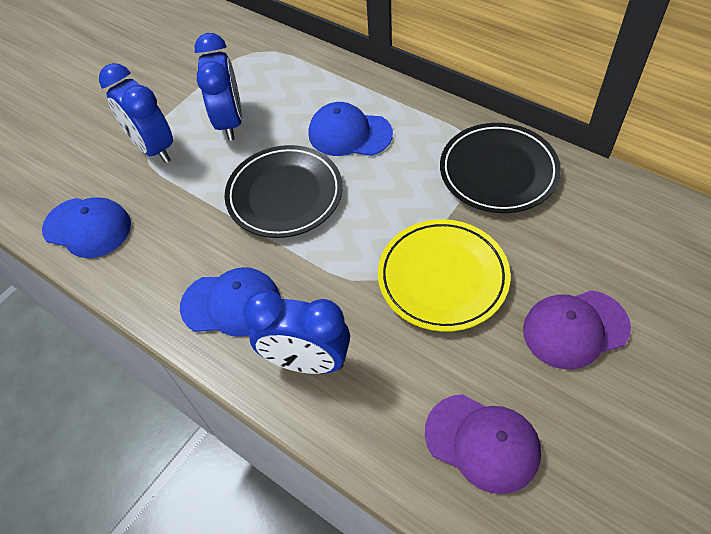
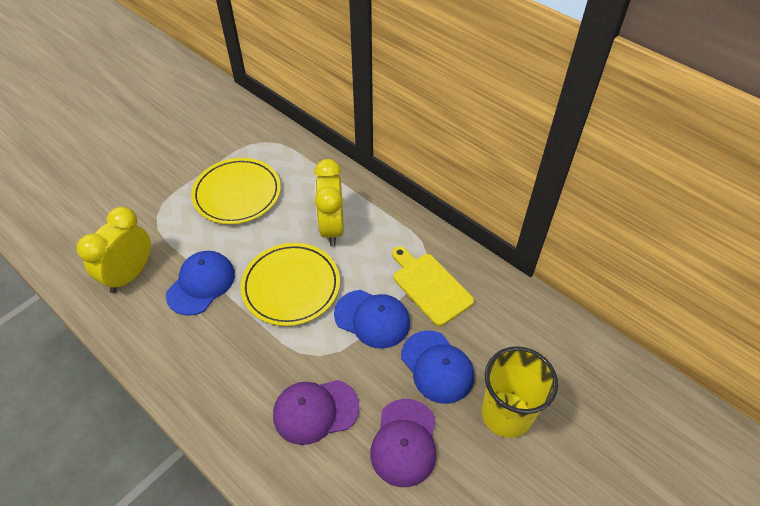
black plate: 2 -> 0
blue clock: 3 -> 0
yellow clock: 0 -> 2
yellow cup: 0 -> 1
yellow cutting board: 0 -> 1
yellow plate: 1 -> 2

